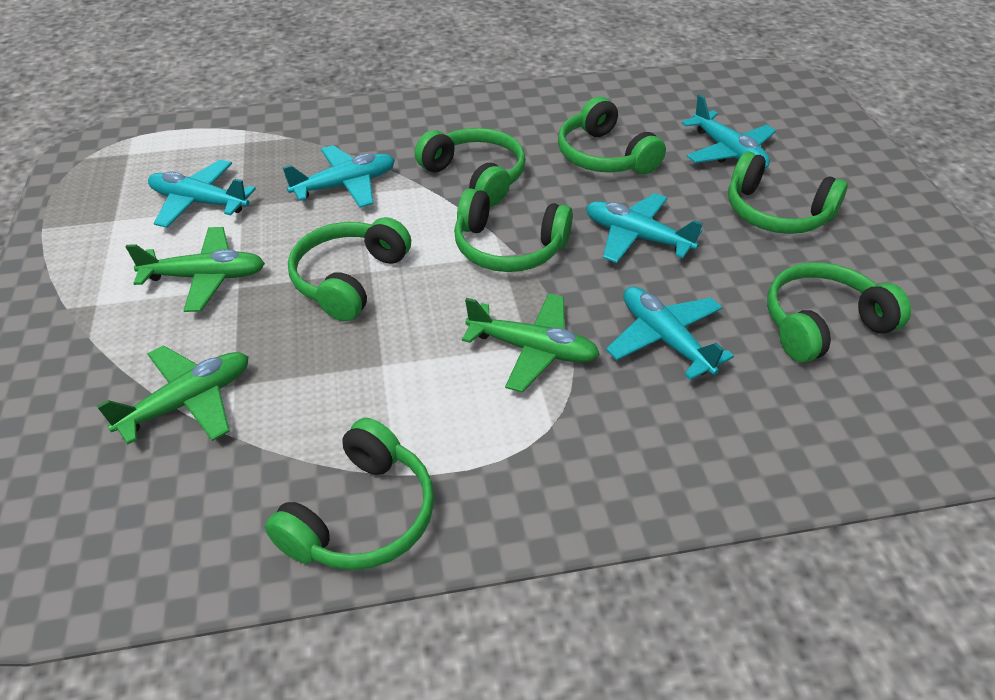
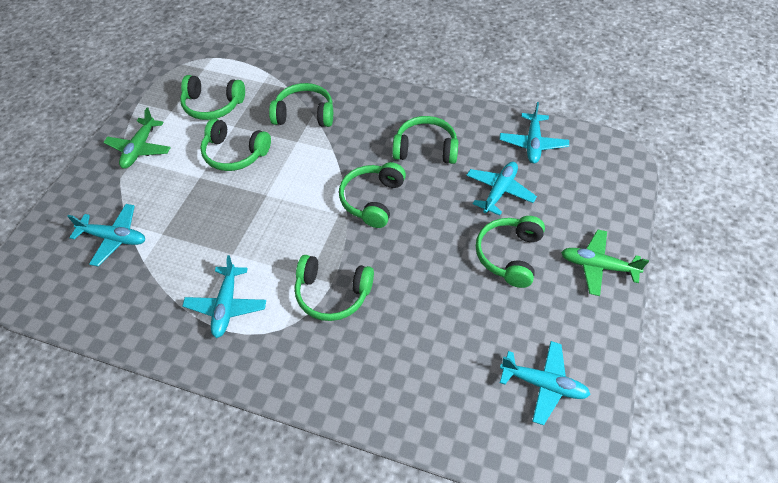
green plane: 3 -> 2

